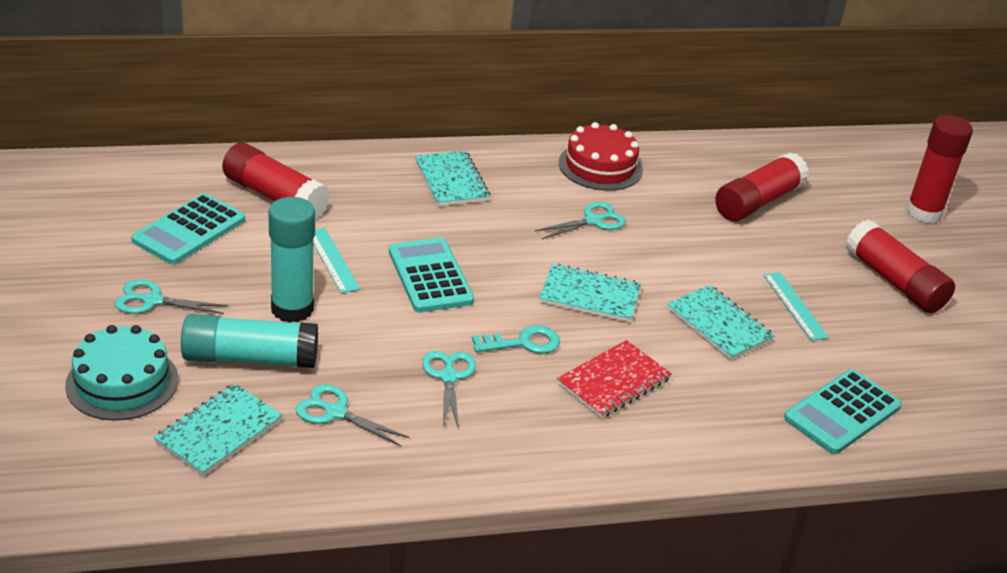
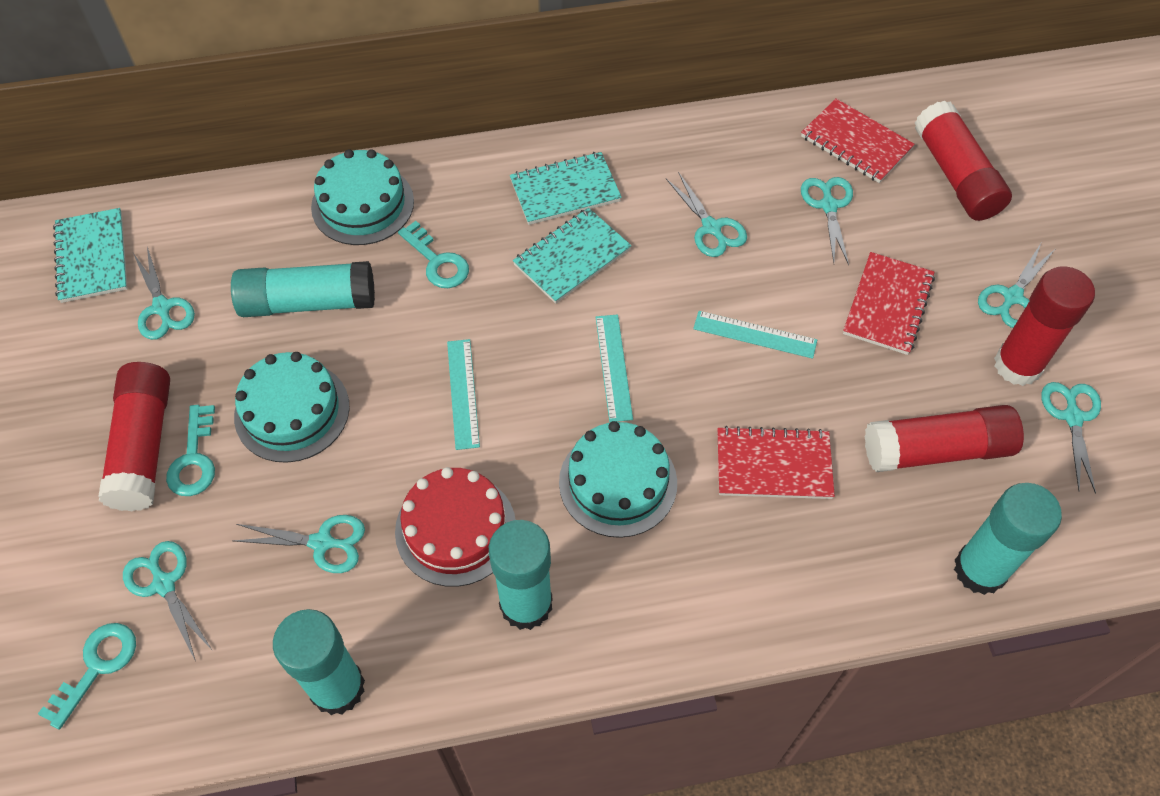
red notebook: 1 -> 3
turquoise cake: 1 -> 3
turquoise calculator: 3 -> 0
turquoise glue stick: 2 -> 4
turquoise key: 1 -> 3
turquoise notebook: 4 -> 3
turquoise ruler: 2 -> 3
turquoise scissors: 4 -> 7

